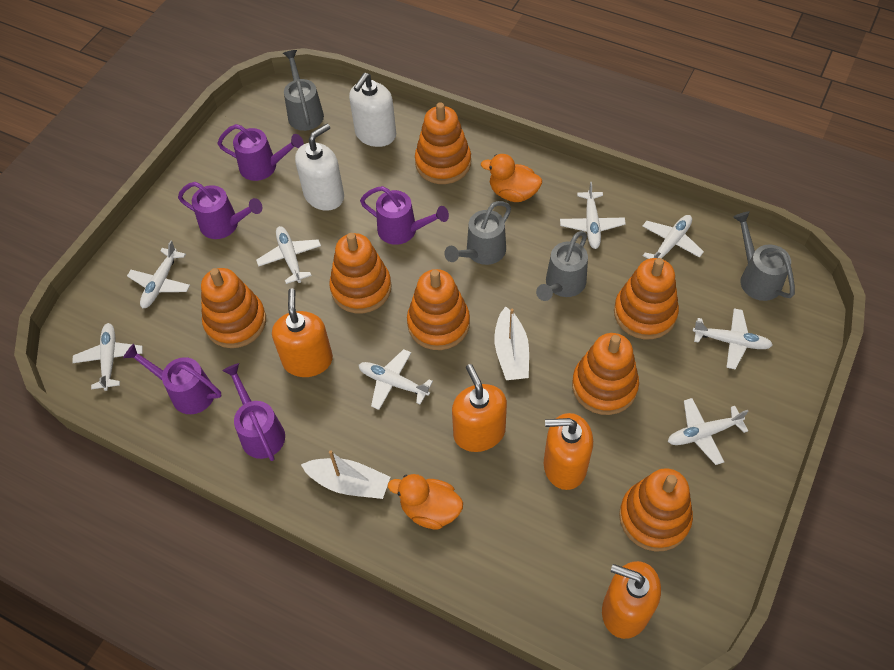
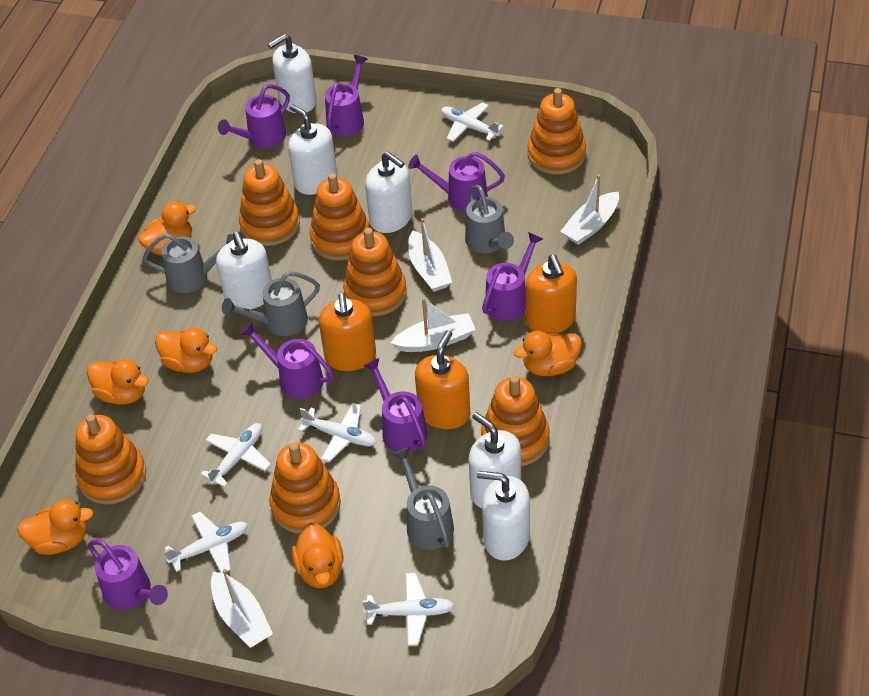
orange duck: 2 -> 6
orange soap dispenser: 4 -> 3
purple watering can: 5 -> 7
white boat: 2 -> 4
white plane: 8 -> 5
white soap dispenser: 2 -> 6

